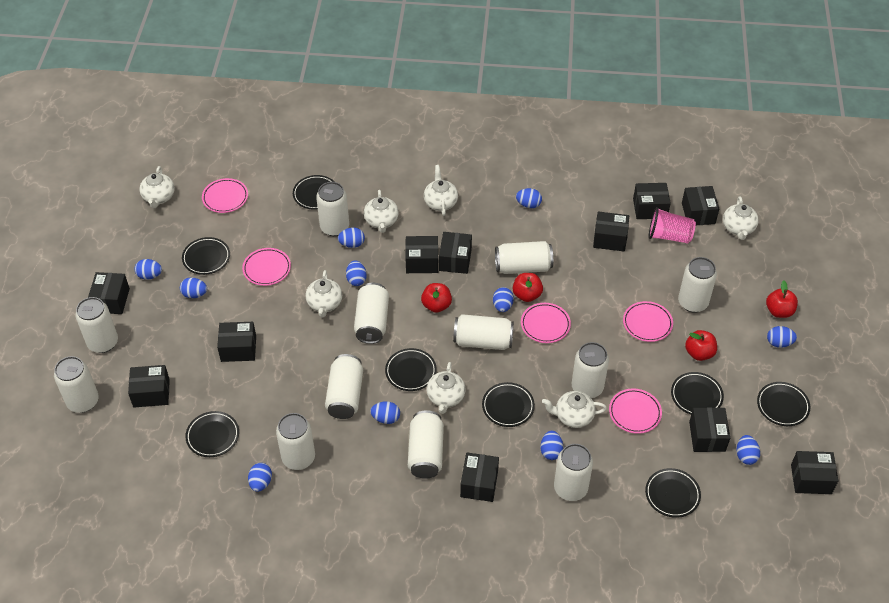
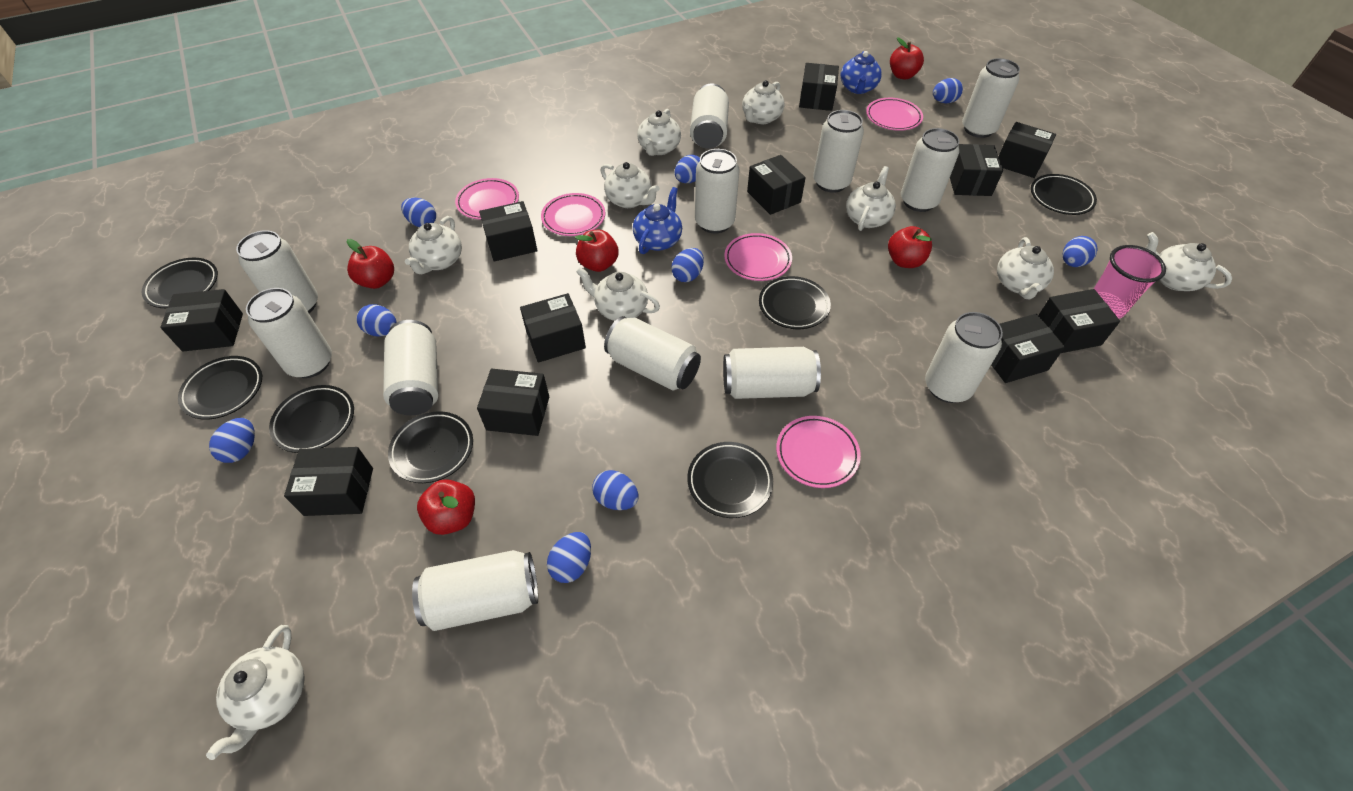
black plate: 8 -> 7
blue egg: 11 -> 9
blue teapot: 0 -> 2
red apple: 4 -> 5
white teapot: 7 -> 9

